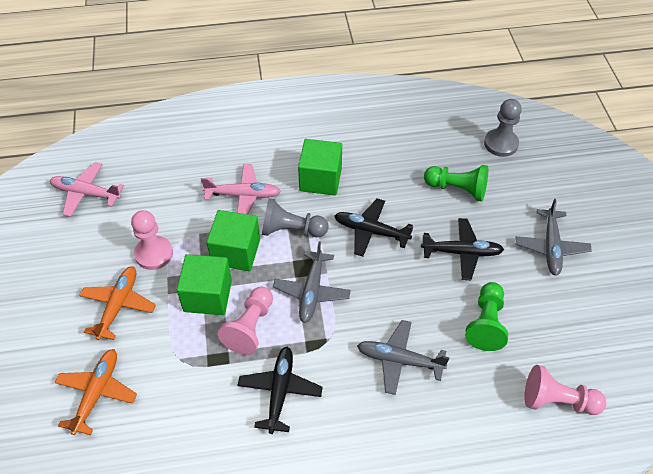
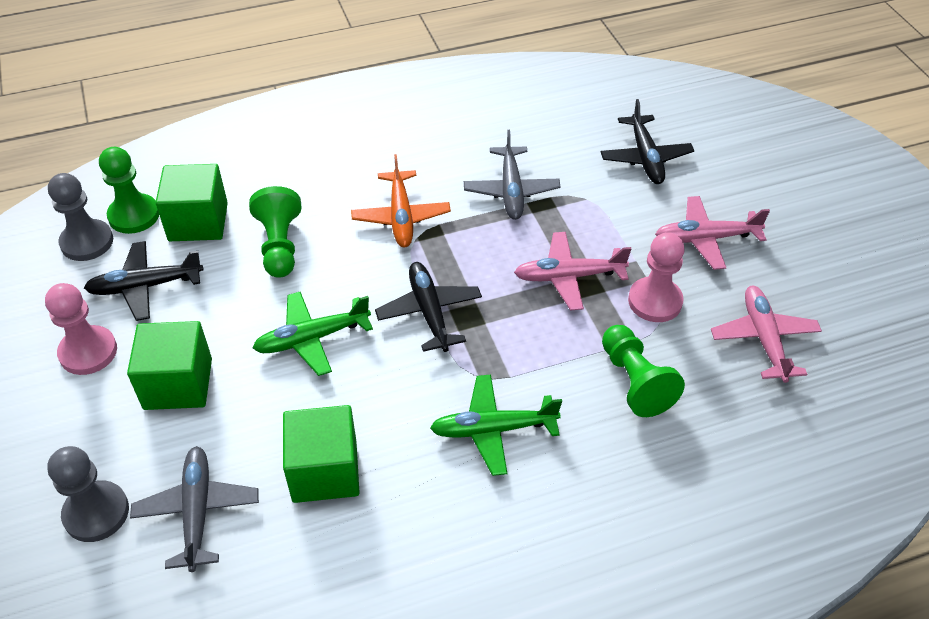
green pawn: 2 -> 3
green plane: 0 -> 2
grey plane: 3 -> 2
orange plane: 2 -> 1
pink pawn: 3 -> 2
pink plane: 2 -> 3

